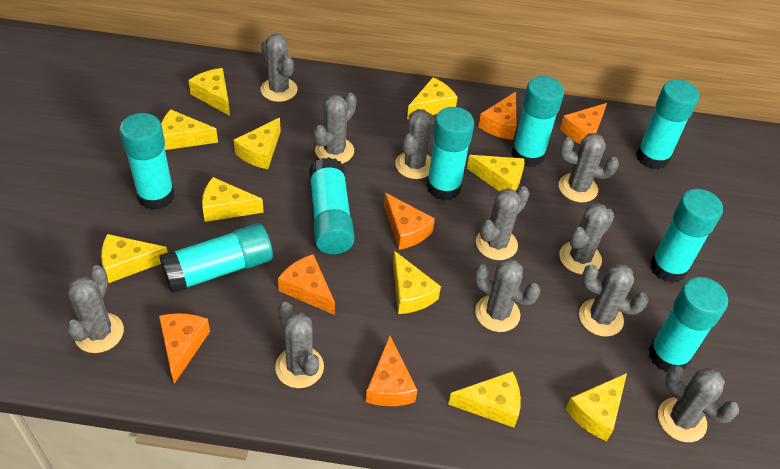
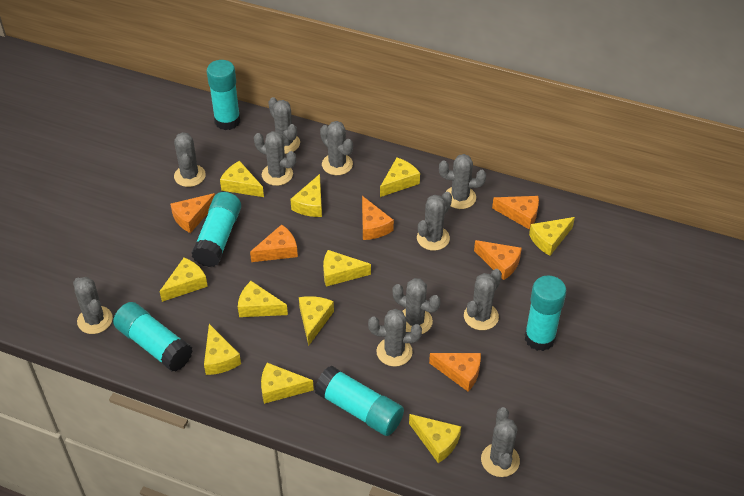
turquoise glue stick: 8 -> 5
yellow cheese: 10 -> 11

